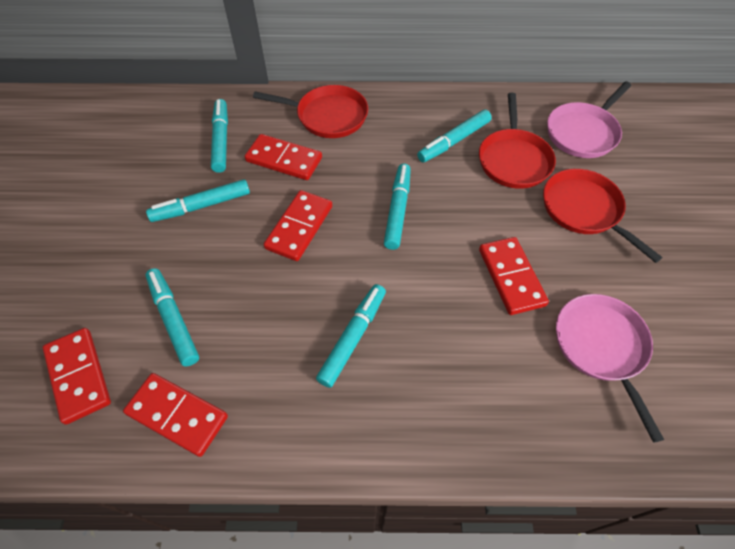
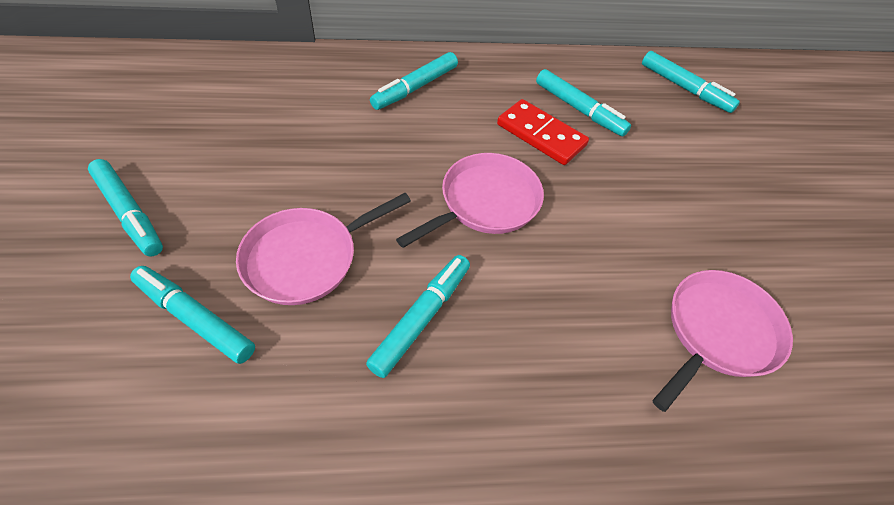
pink pan: 2 -> 3
red domino: 5 -> 1
red pan: 3 -> 0

